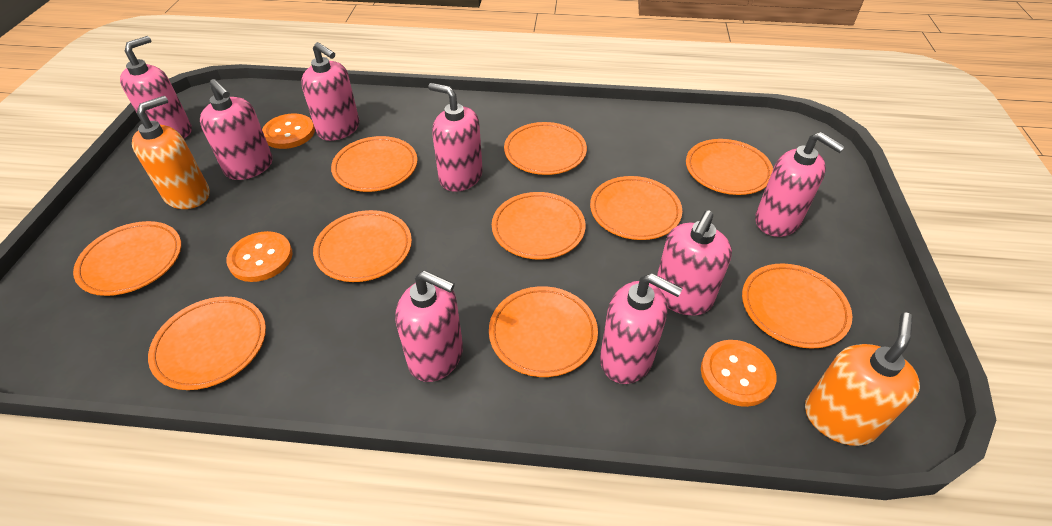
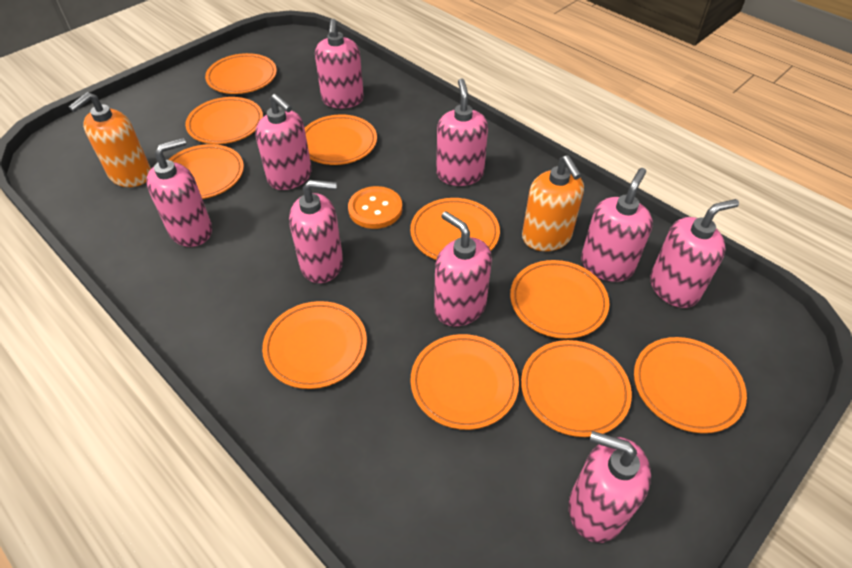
orange button: 3 -> 1
pink soap dispenser: 8 -> 9

